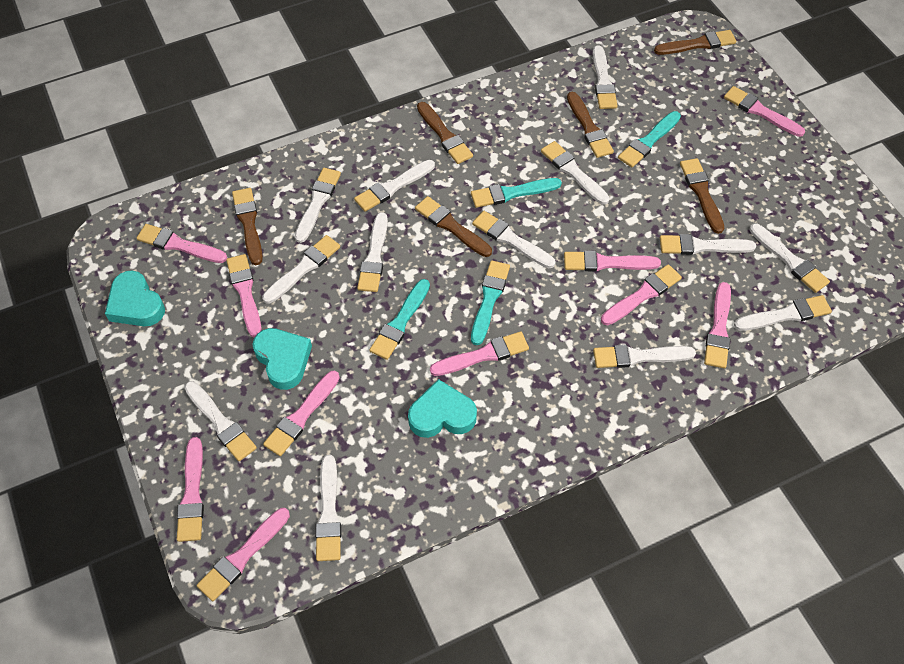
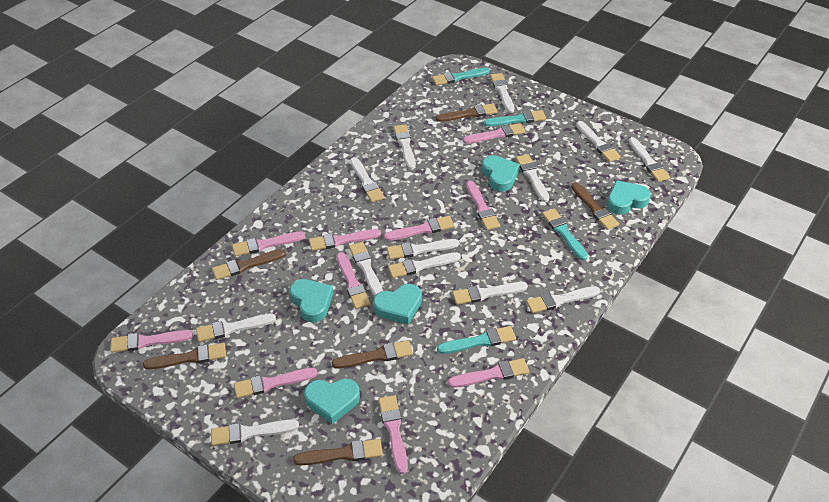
turquoise heart: 3 -> 5

